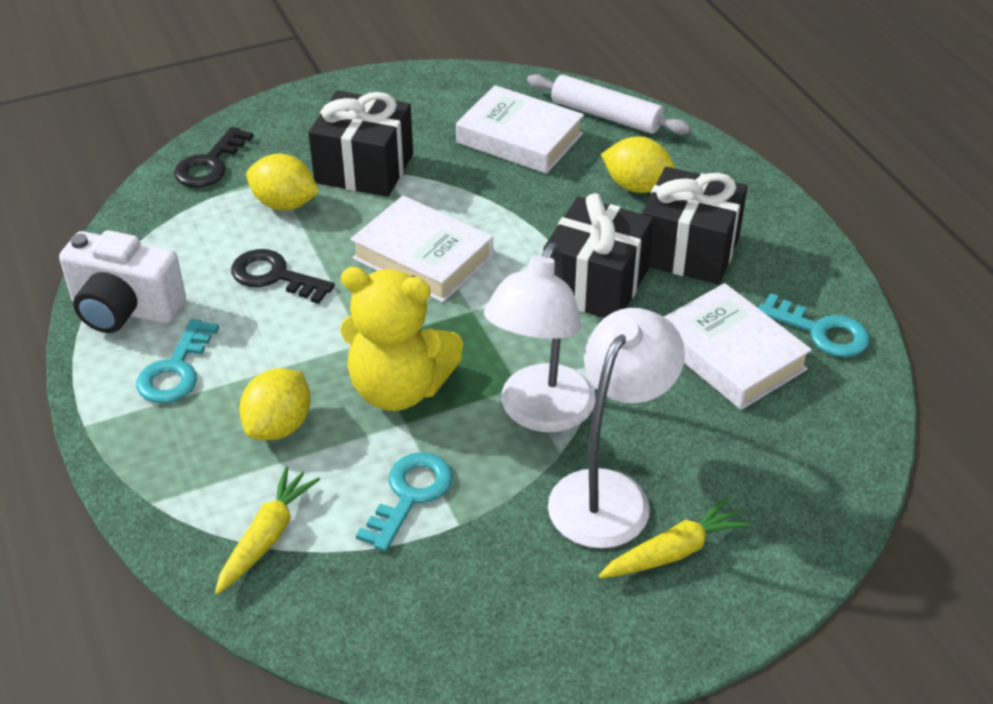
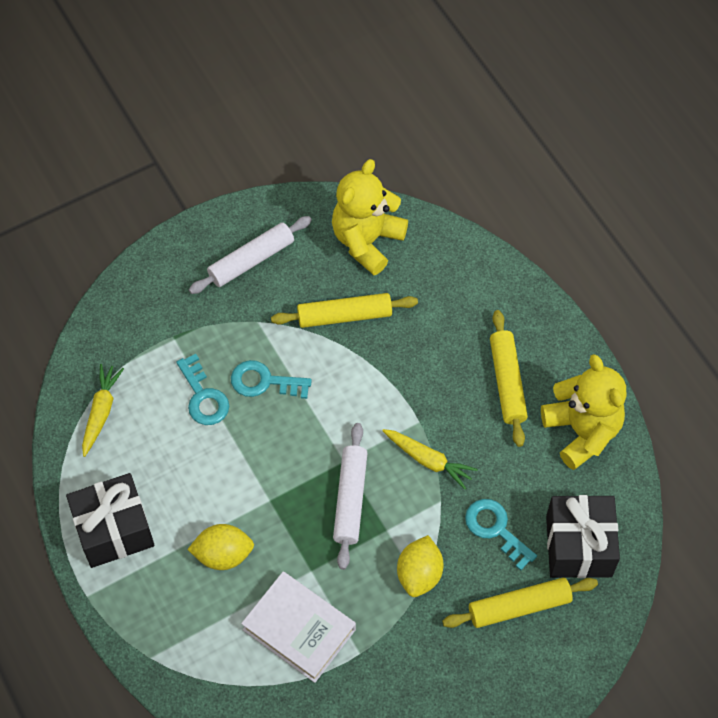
black gift: 3 -> 2
black key: 2 -> 0
white book: 3 -> 1
white camera: 1 -> 0
white lamp: 2 -> 0
white rolling pin: 1 -> 2
yellow lemon: 3 -> 2
yellow rolling pin: 0 -> 3
yellow teddy bear: 1 -> 2

